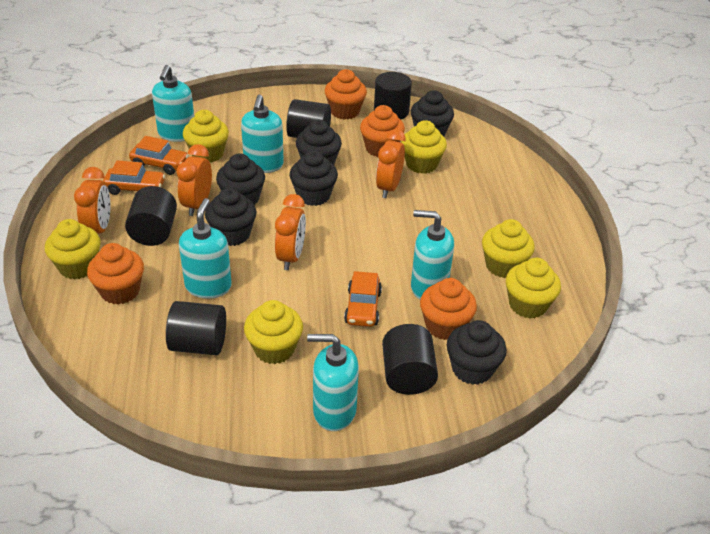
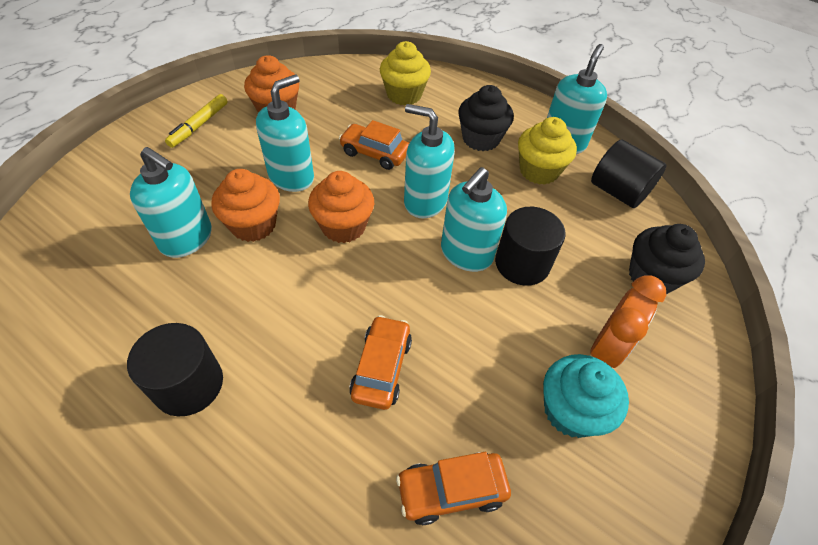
black cupcake: 6 -> 2
black cylinder: 5 -> 3
orange clock: 4 -> 1
orange cupcake: 4 -> 3
turquoise cupcake: 0 -> 1
yellow cupcake: 6 -> 2
yellow marker: 0 -> 1

